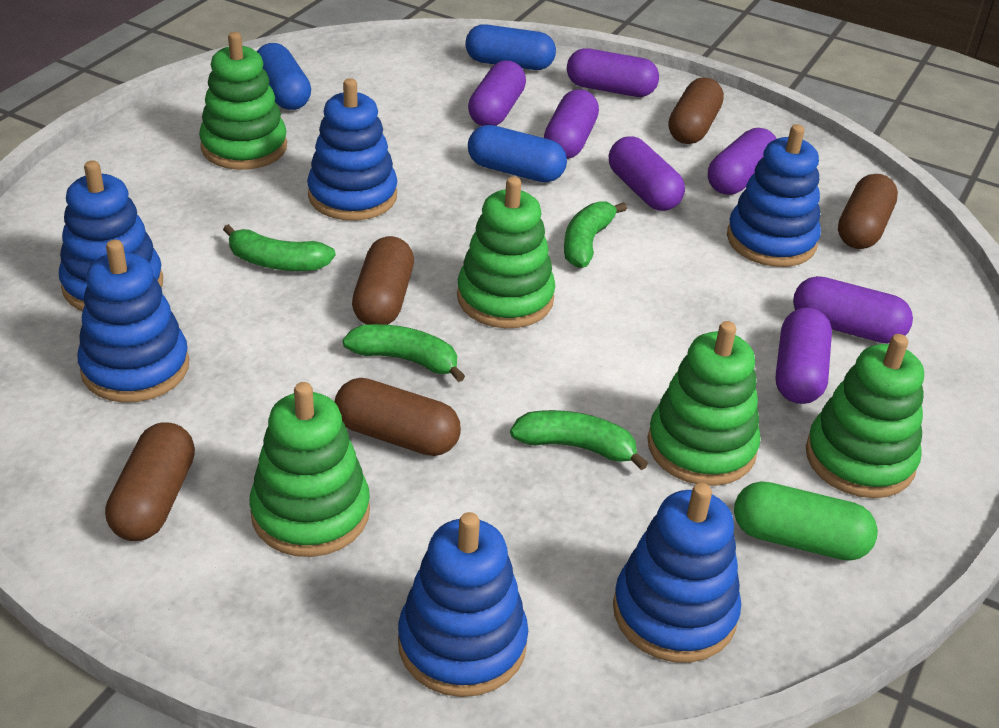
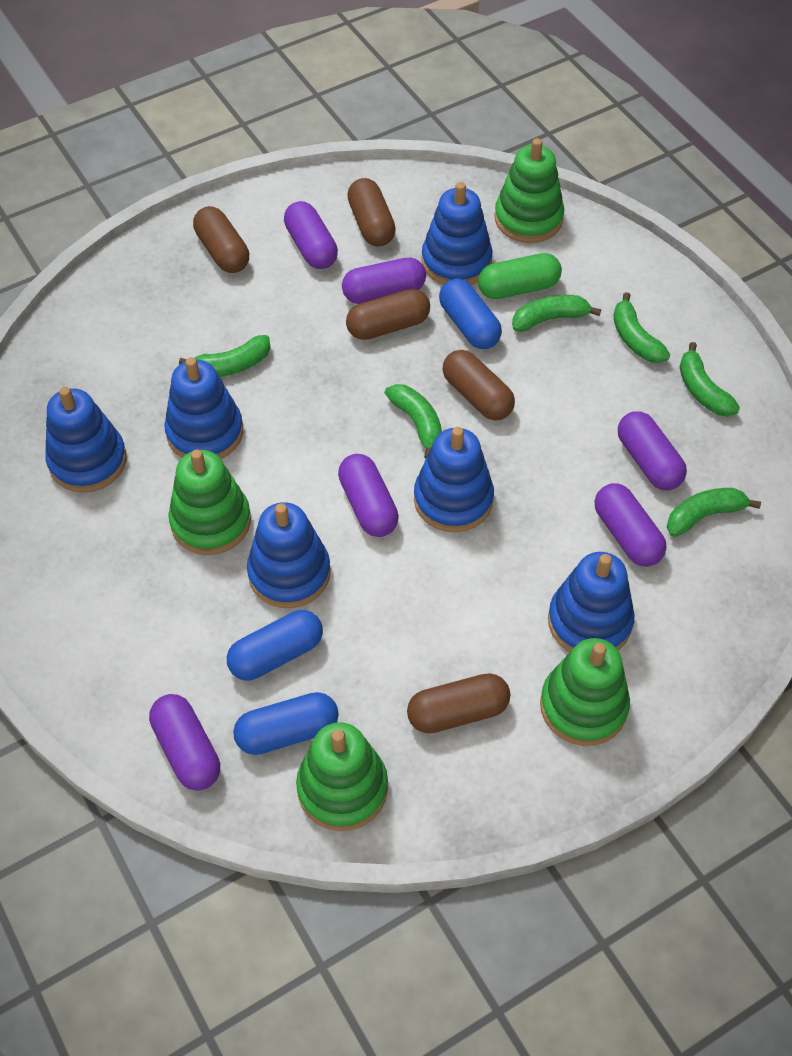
green banana: 4 -> 6
green stacking toy: 5 -> 4
purple capsule: 7 -> 6

